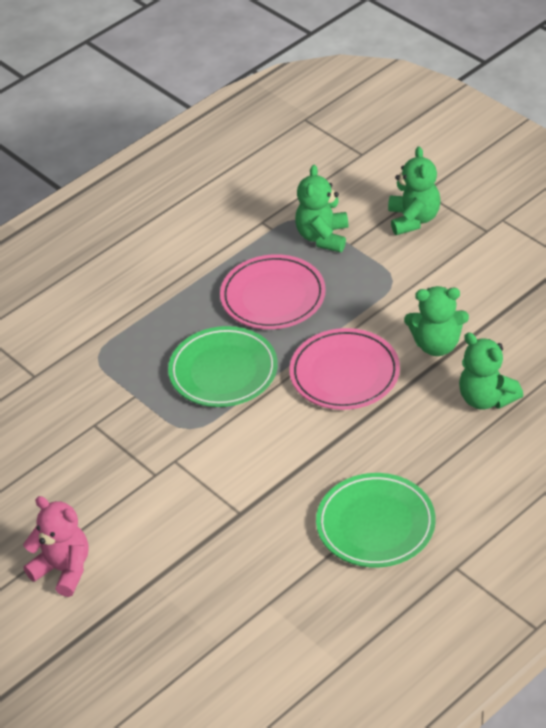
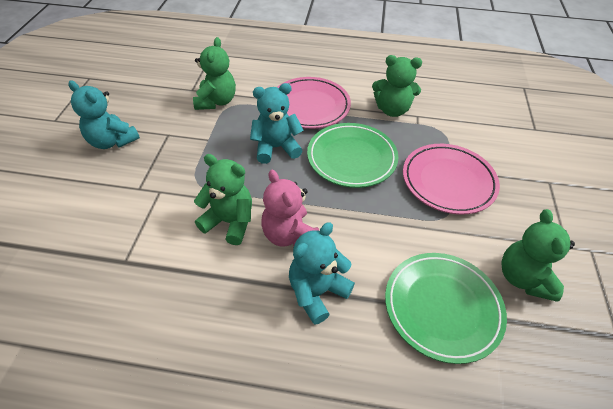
turquoise teddy bear: 0 -> 3

